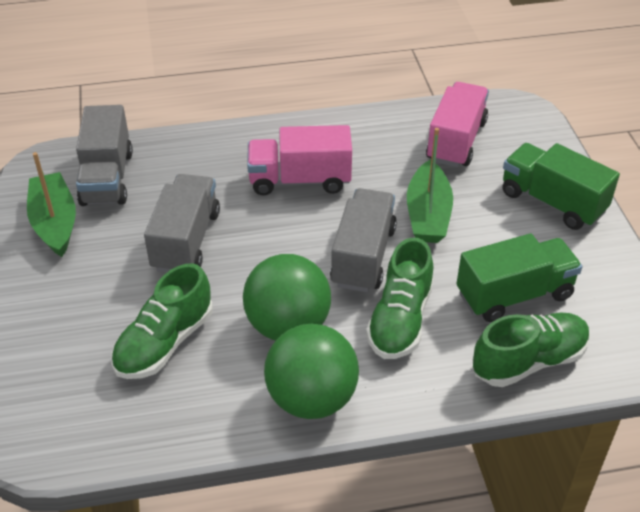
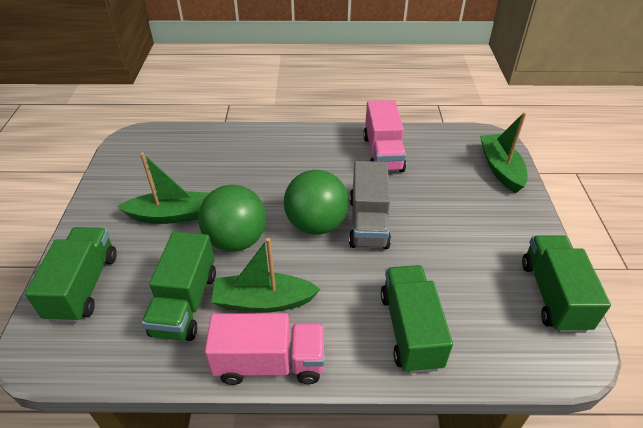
green boat: 2 -> 3
green shoe: 3 -> 0
green truck: 2 -> 4
grey truck: 3 -> 1

